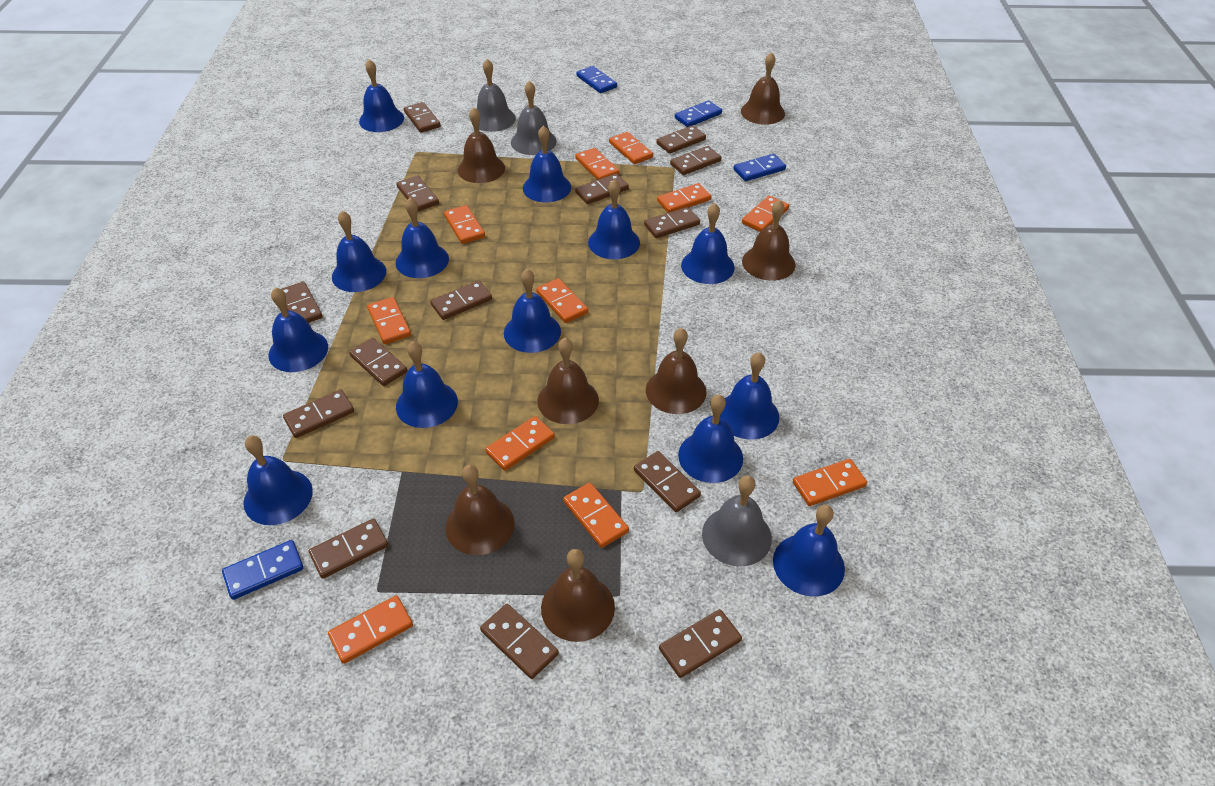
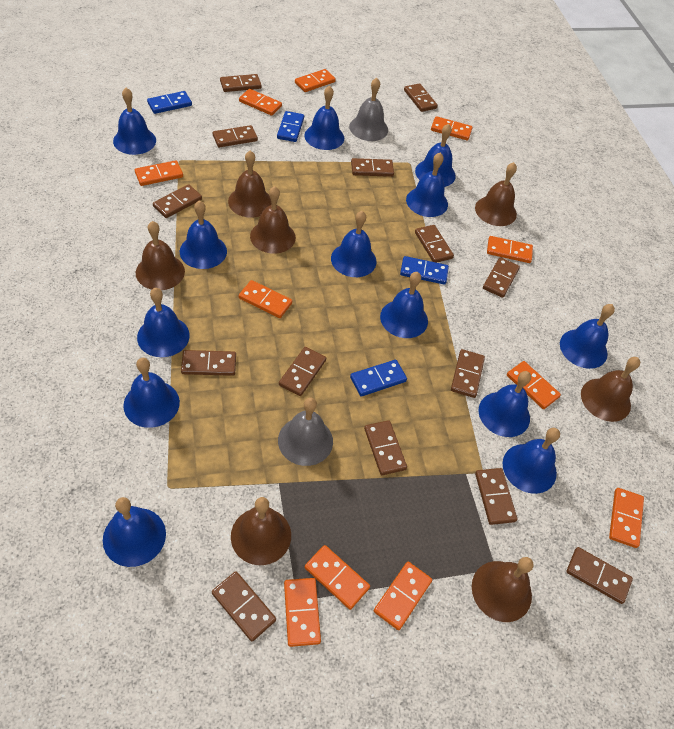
grey bell: 3 -> 2

